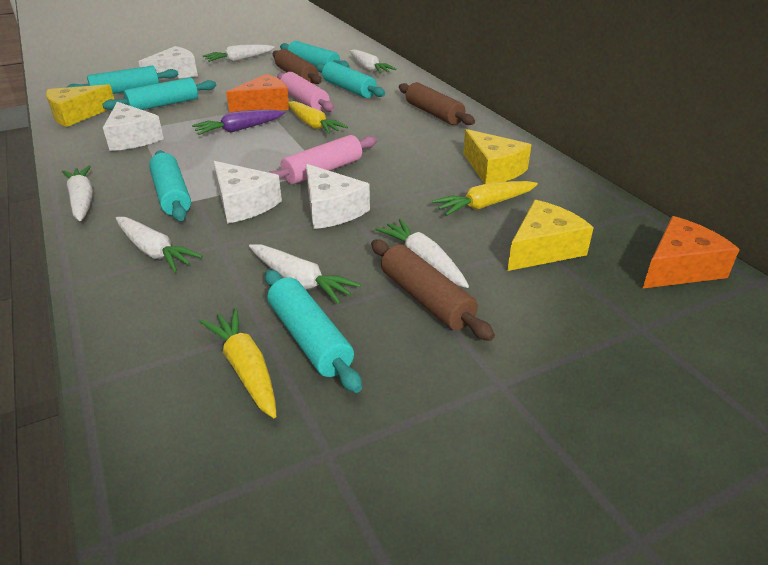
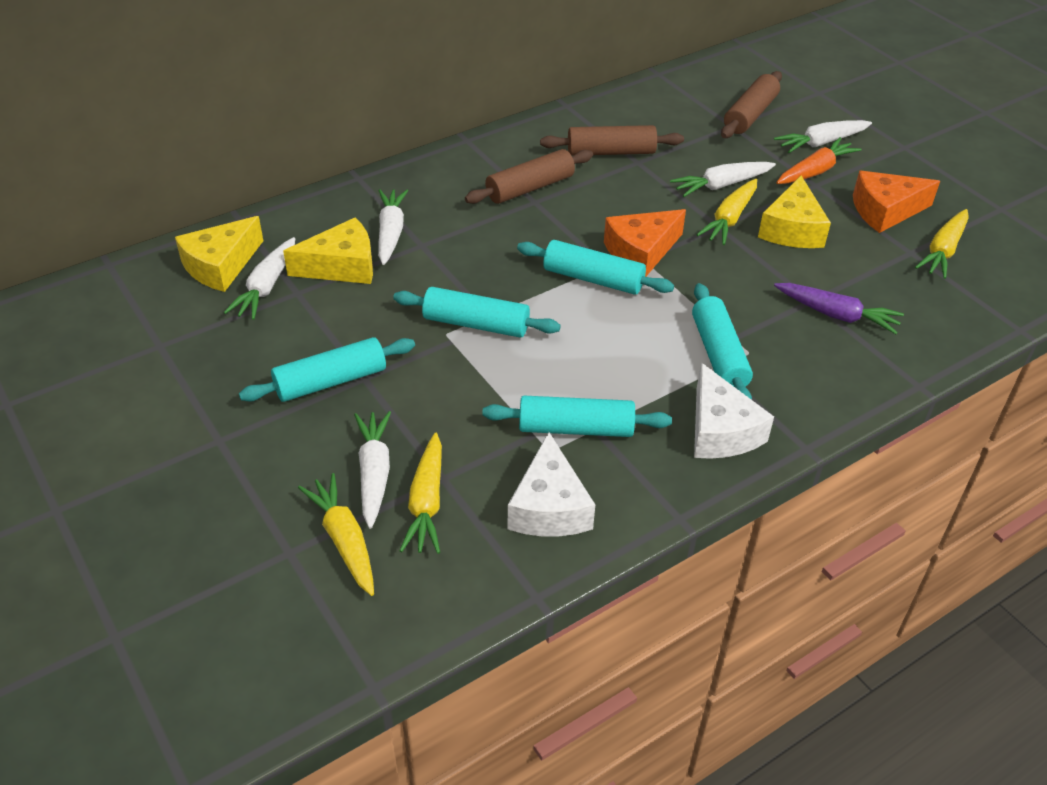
orange carrot: 0 -> 1
pink rolling pin: 2 -> 0
turquoise rolling pin: 6 -> 5
white carrot: 6 -> 5
white cheese: 4 -> 2
yellow carrot: 3 -> 4

